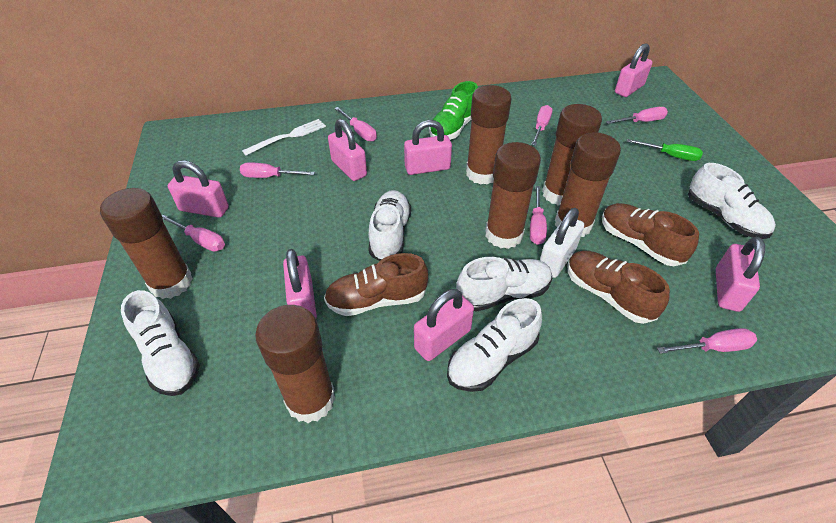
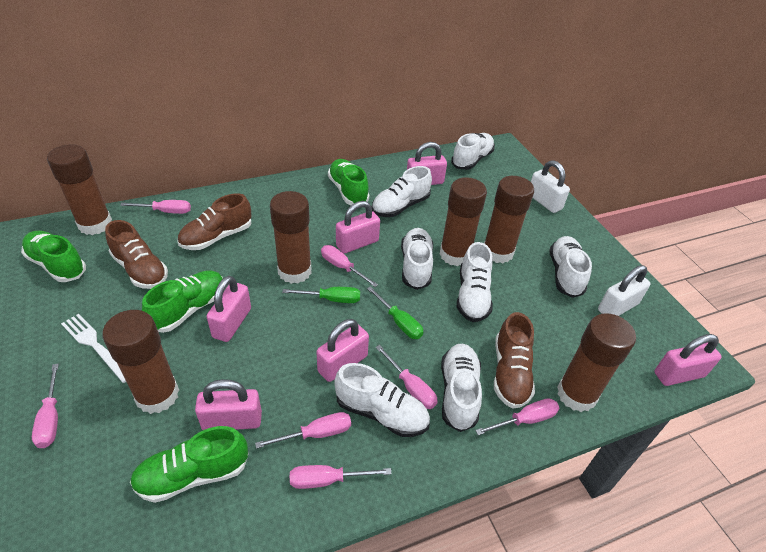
green screwdriver: 1 -> 2
green shoe: 1 -> 4
pink padlock: 7 -> 6
white padlock: 1 -> 2
white shoe: 5 -> 7

